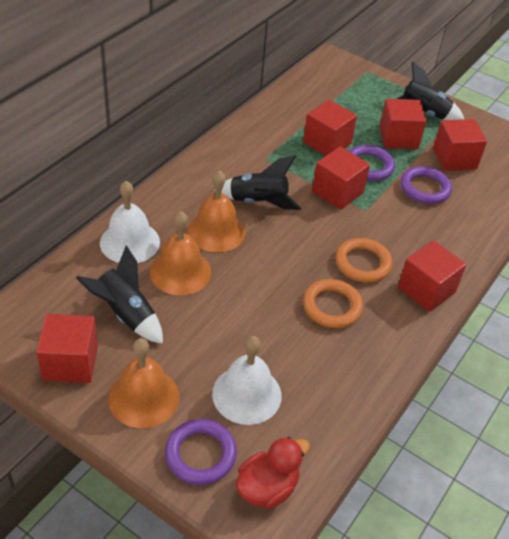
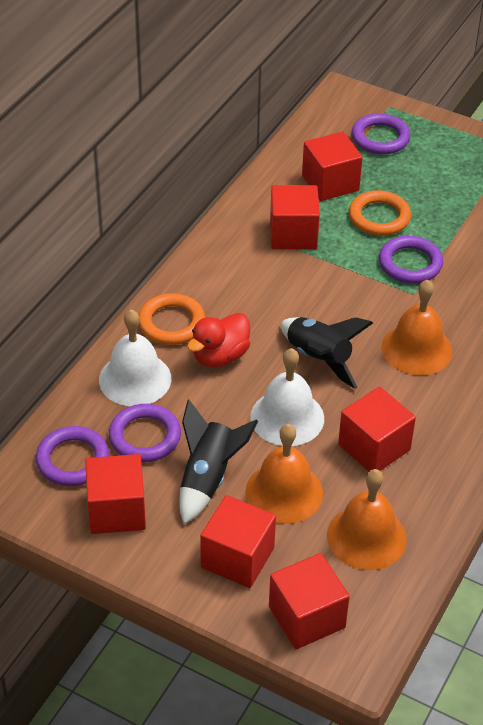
black rocket: 3 -> 2
purple ring: 3 -> 4

